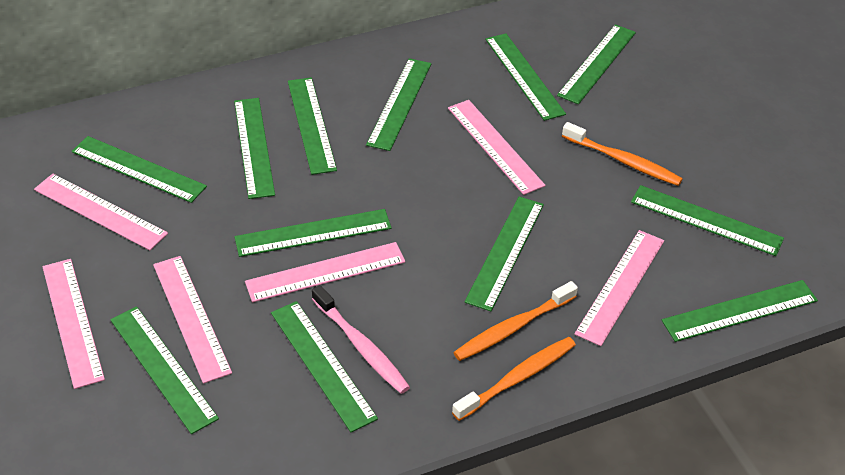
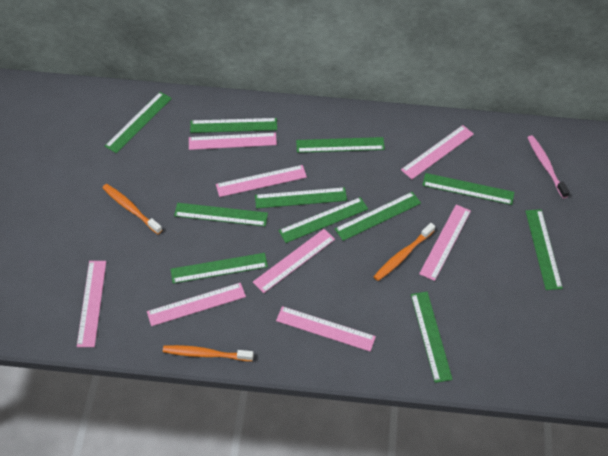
green ruler: 12 -> 11
pink ruler: 6 -> 8

